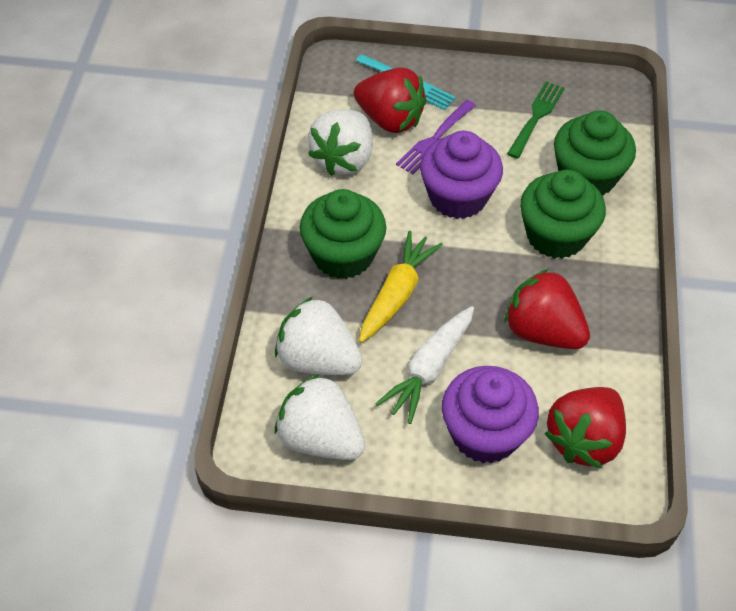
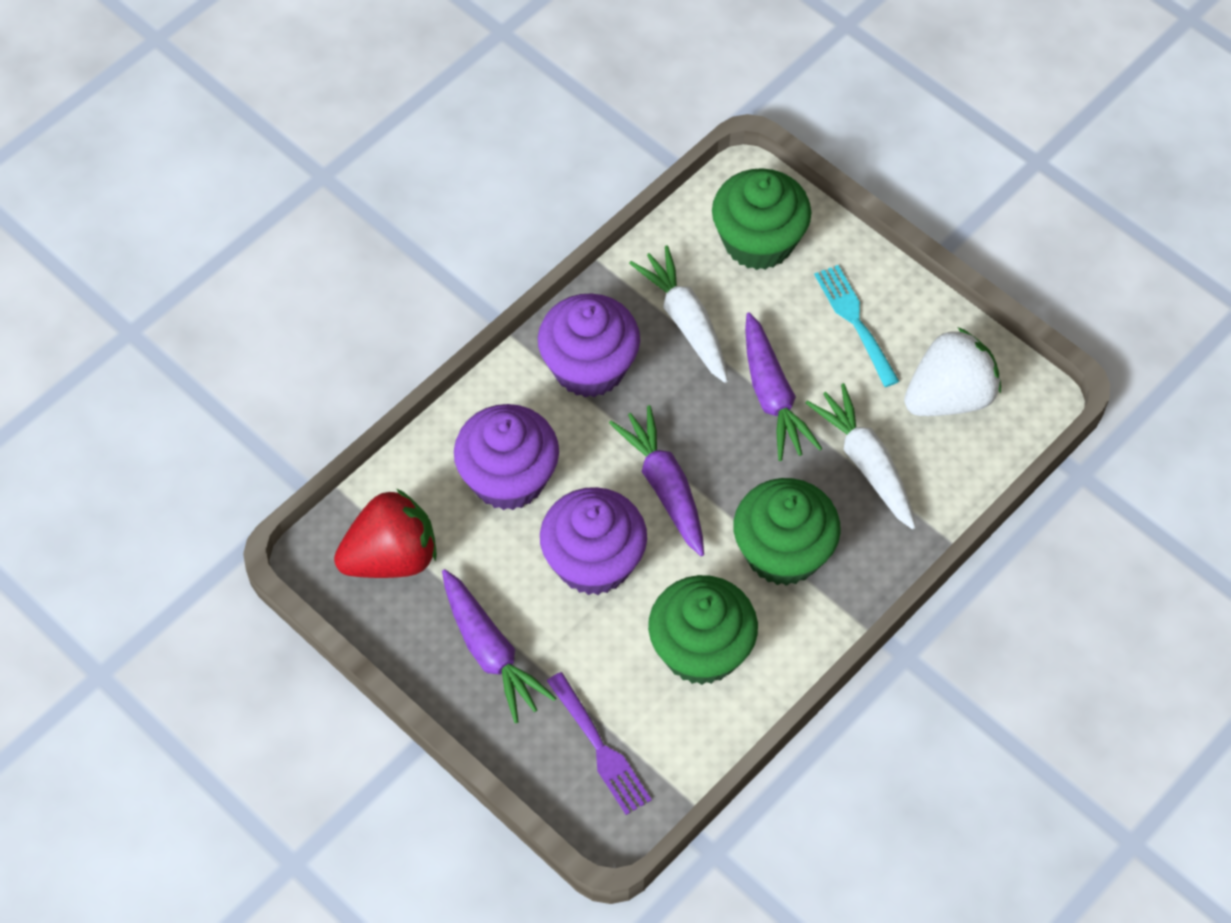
green fork: 1 -> 0
purple carrot: 0 -> 3
purple cupcake: 2 -> 3
red strawberry: 3 -> 1
white carrot: 1 -> 2
white strawberry: 3 -> 1
yellow carrot: 1 -> 0

